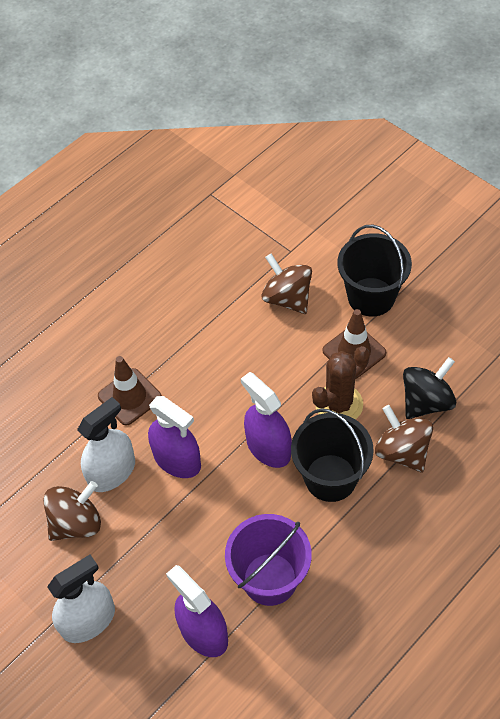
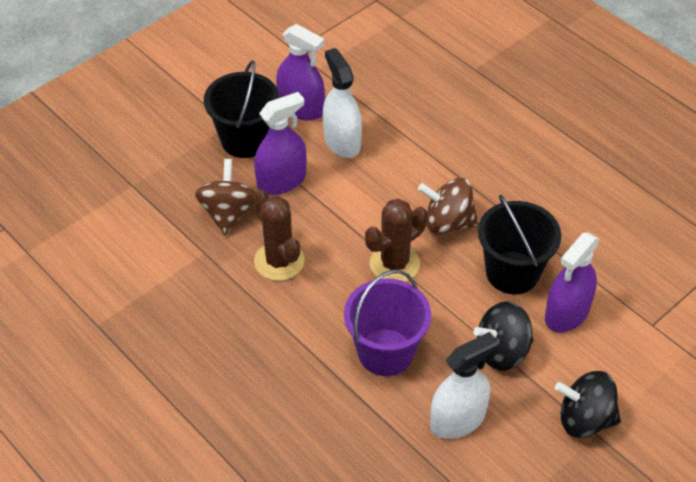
black spinning top: 1 -> 2
brown cactus: 1 -> 2
brown spinning top: 3 -> 2
brown traffic cone: 2 -> 0

